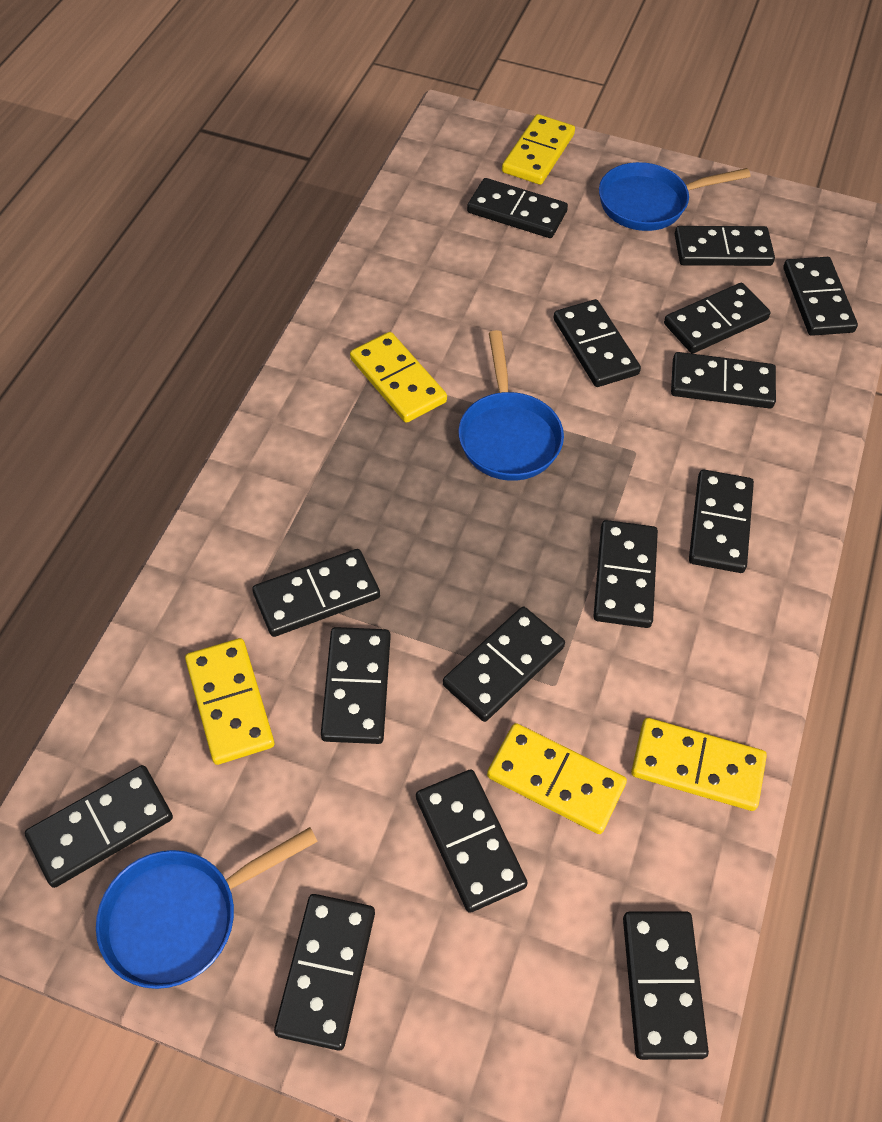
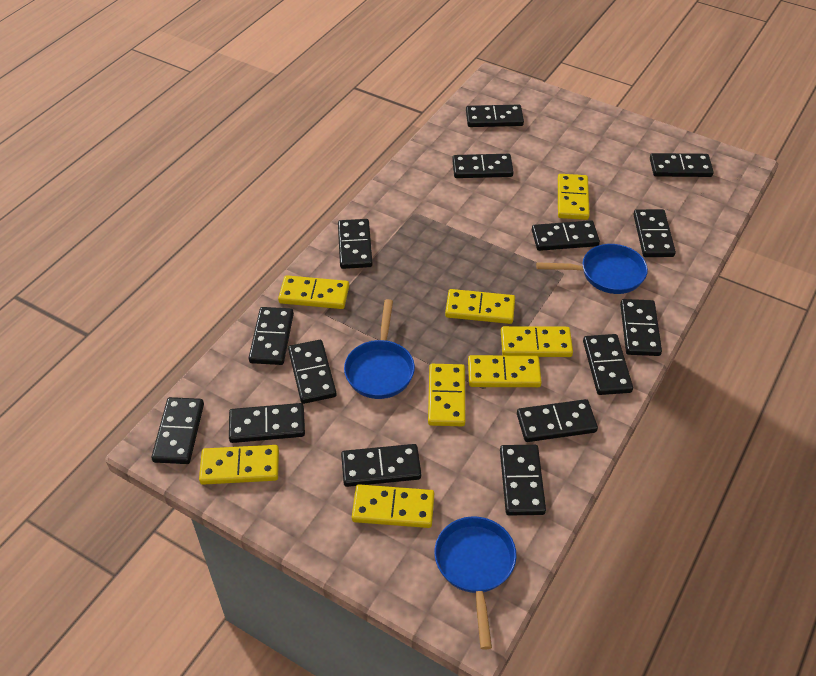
yellow domino: 5 -> 8

